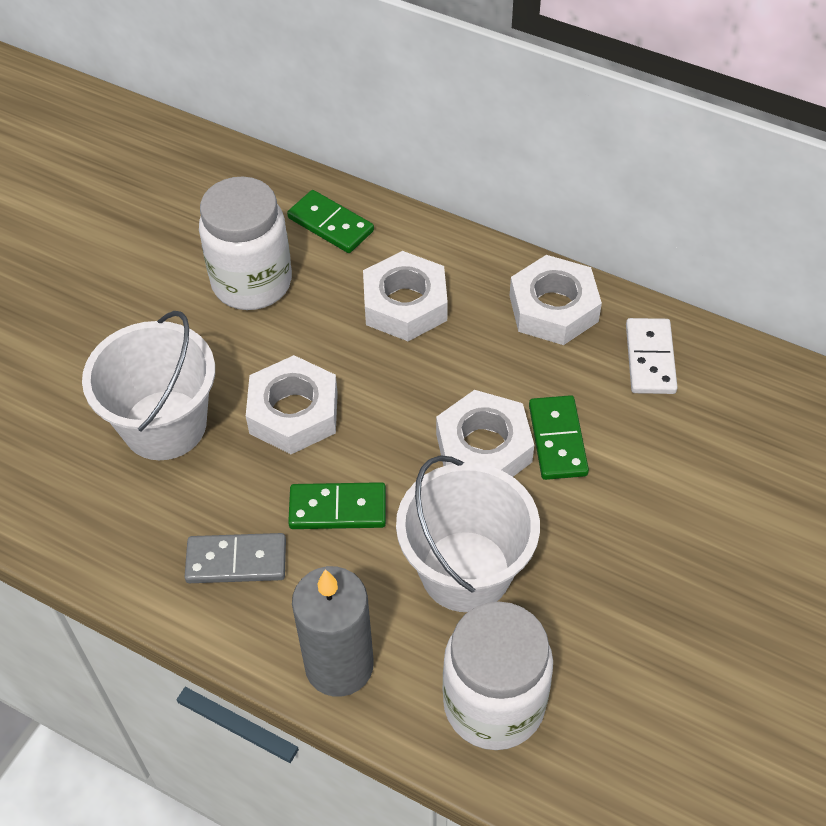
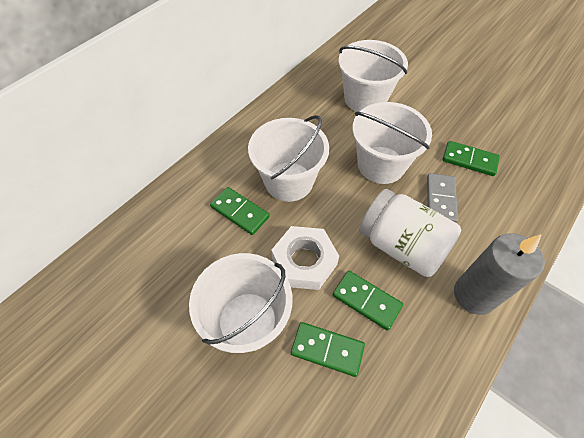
green domino: 3 -> 4
white bucket: 2 -> 4
white domino: 1 -> 0
white jar: 2 -> 1
white nut: 4 -> 1

